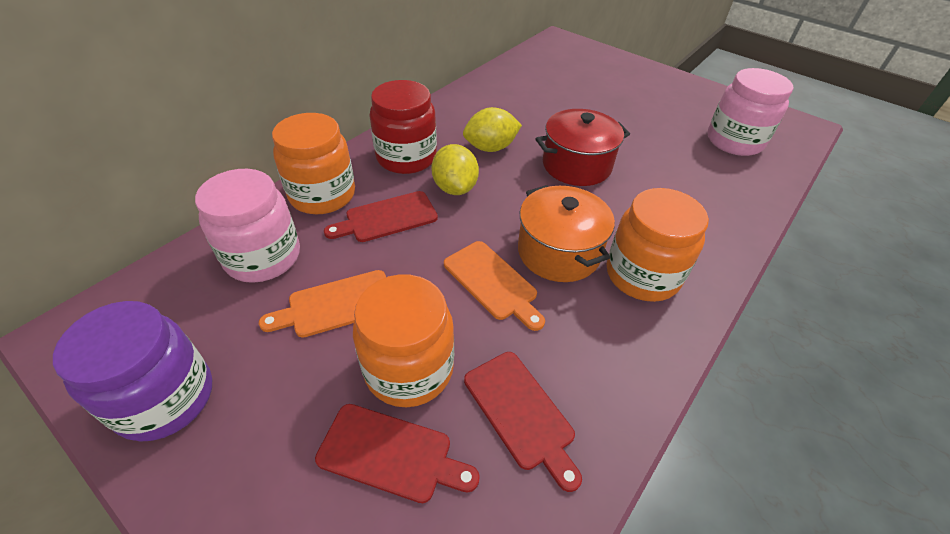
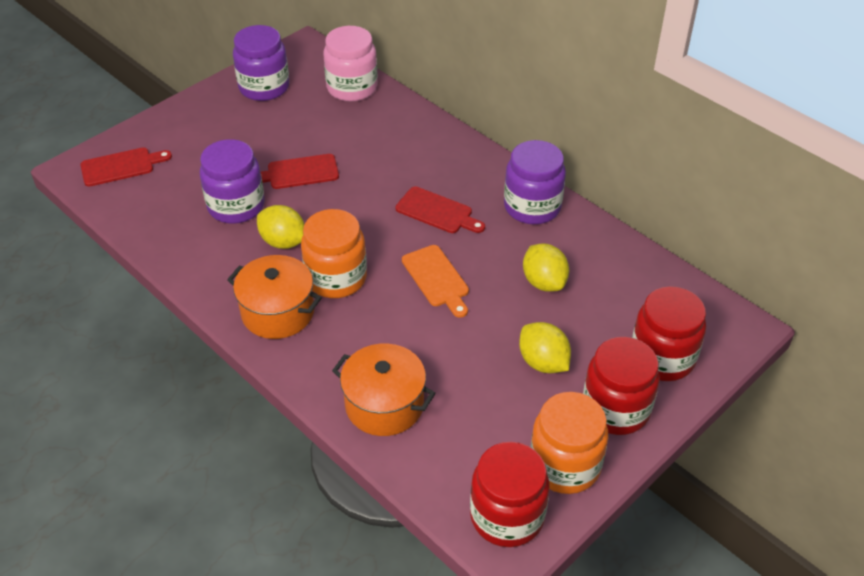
orange cutting board: 2 -> 1
orange jar: 3 -> 2
orange pot: 1 -> 2
pink jar: 2 -> 1
purple jar: 1 -> 3
red jar: 1 -> 3
red pot: 1 -> 0
yellow lemon: 2 -> 3

